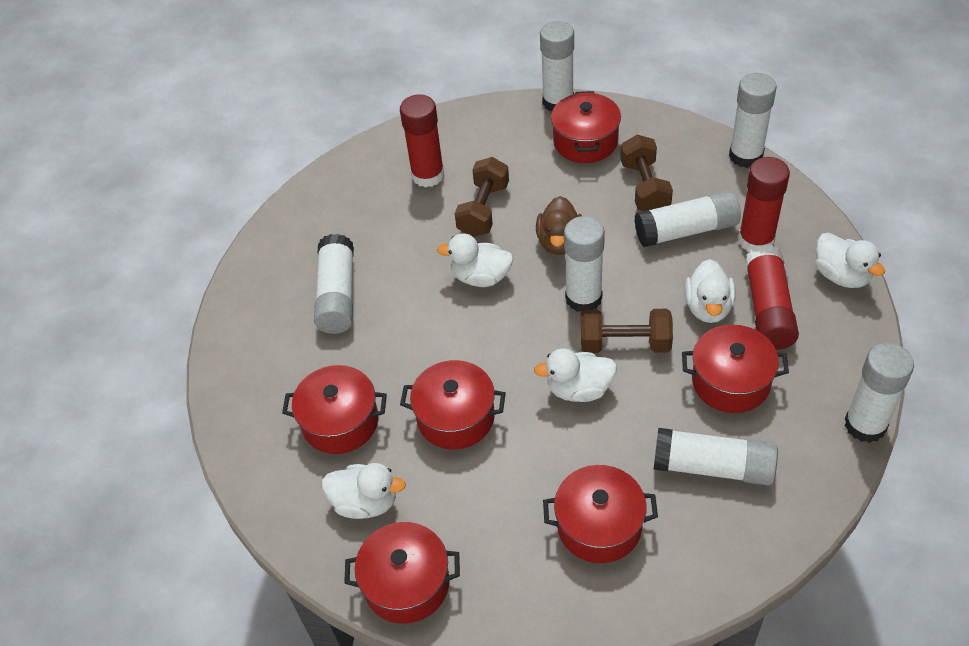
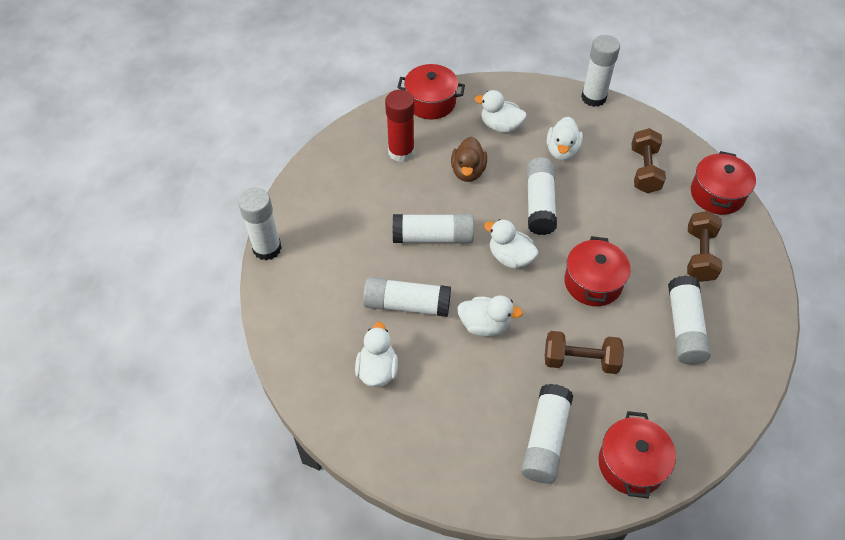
red glue stick: 3 -> 1
red pot: 6 -> 4

